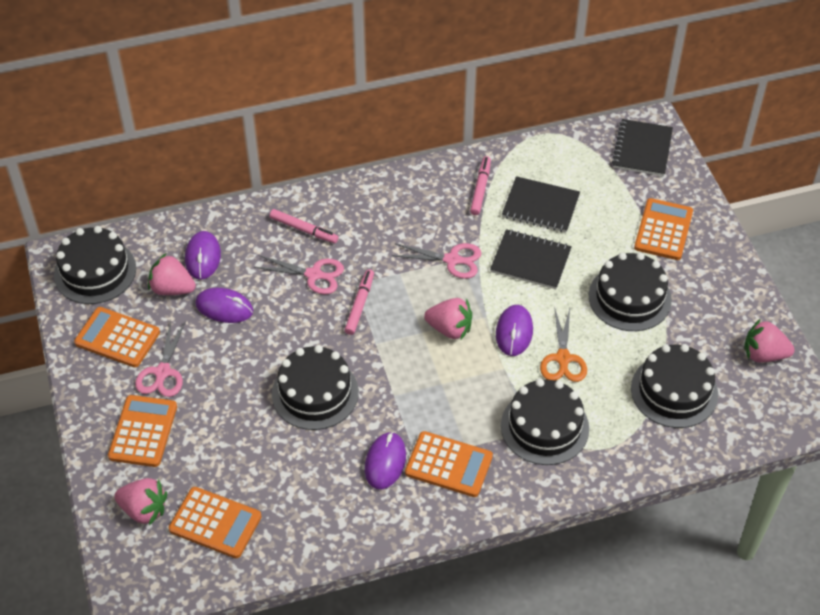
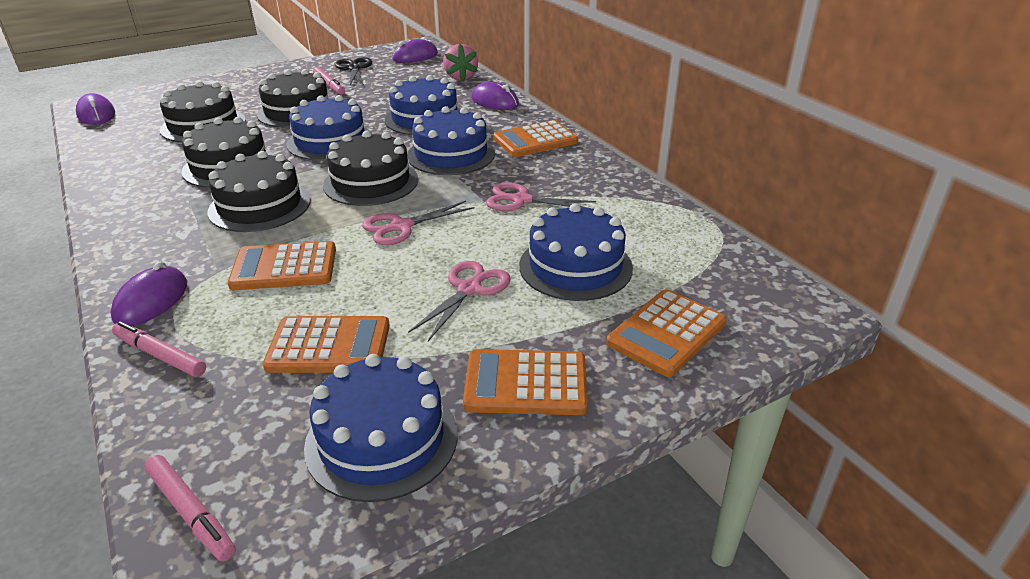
black notebook: 3 -> 0
black scissors: 0 -> 1
blue cake: 0 -> 5
orange scissors: 1 -> 0
pink strawberry: 4 -> 1

